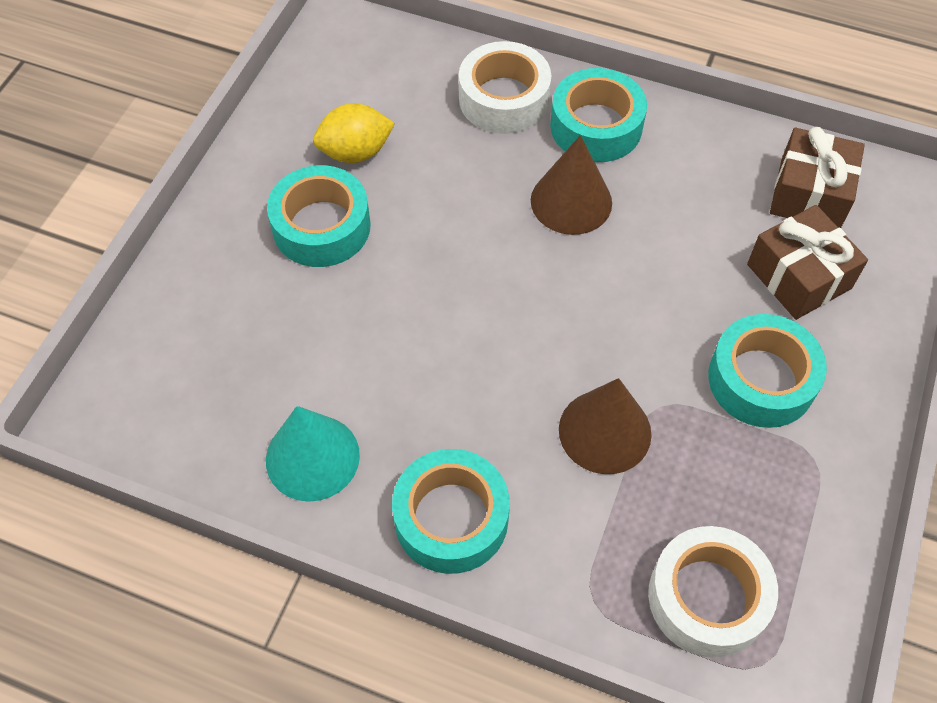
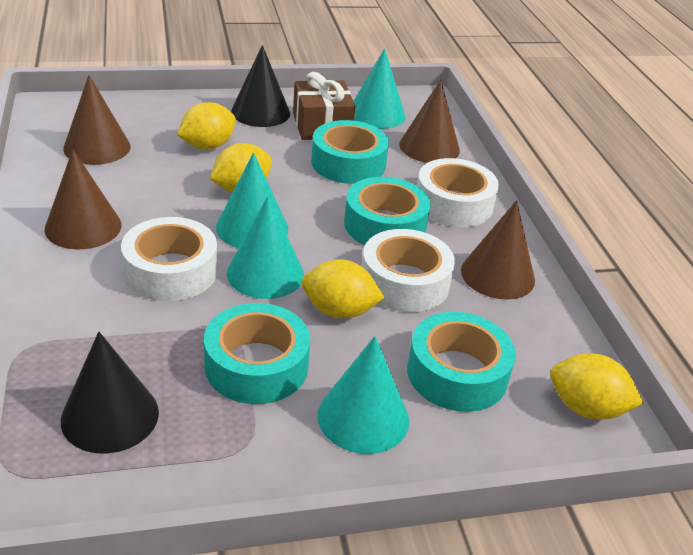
black cone: 0 -> 2
brown cone: 2 -> 4
brown gift: 2 -> 1
turquoise cone: 1 -> 4
white tape: 2 -> 3
yellow lemon: 1 -> 4

